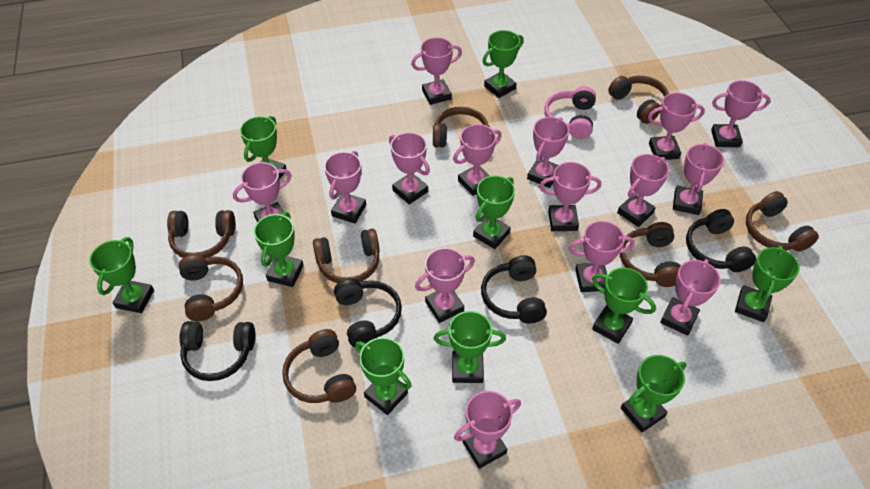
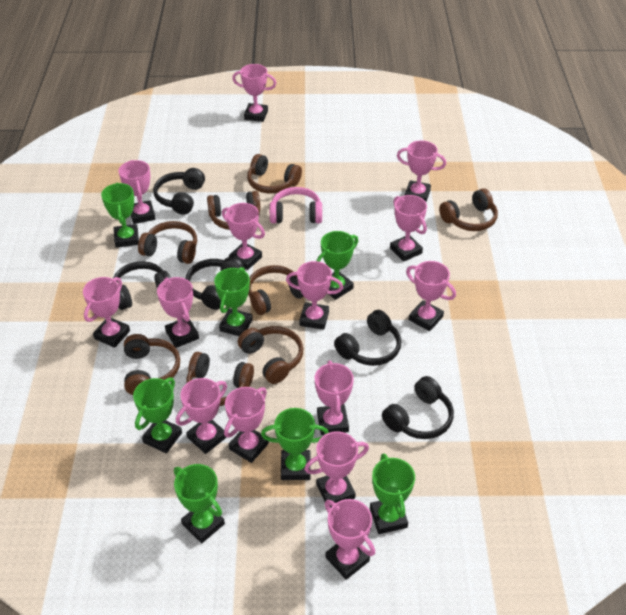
black headphones: 4 -> 5
green trophy: 10 -> 7
pink trophy: 15 -> 14

